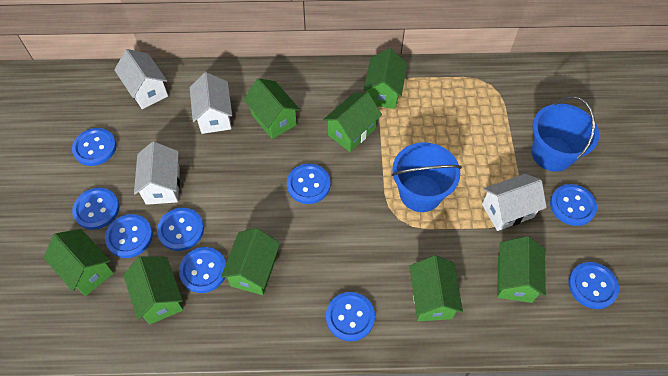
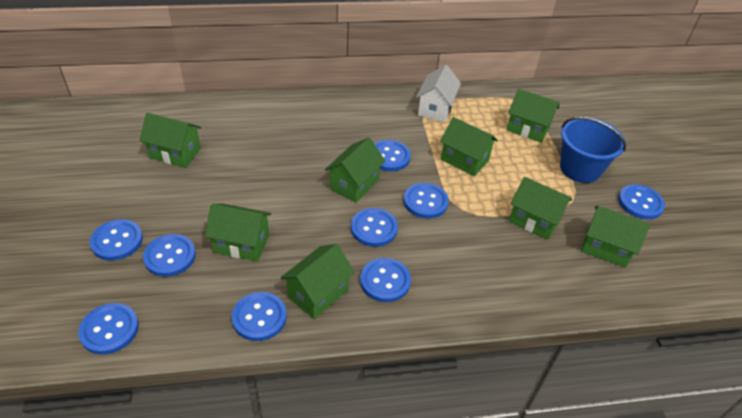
blue bucket: 2 -> 1
white house: 4 -> 1

